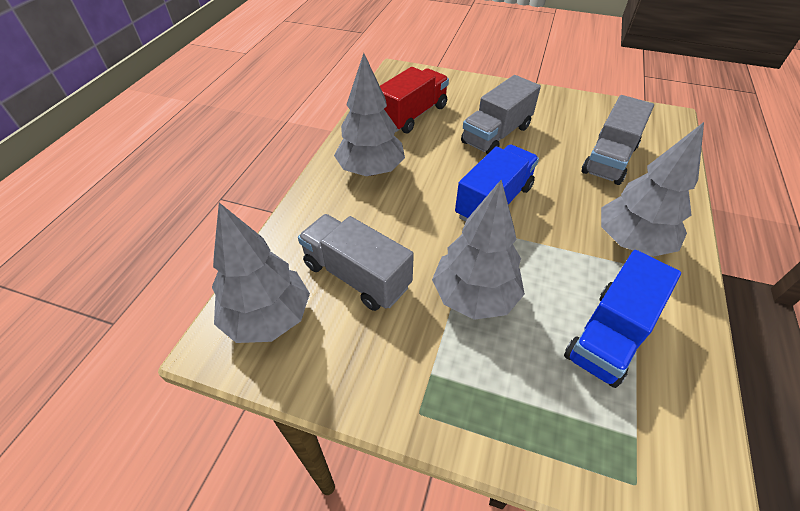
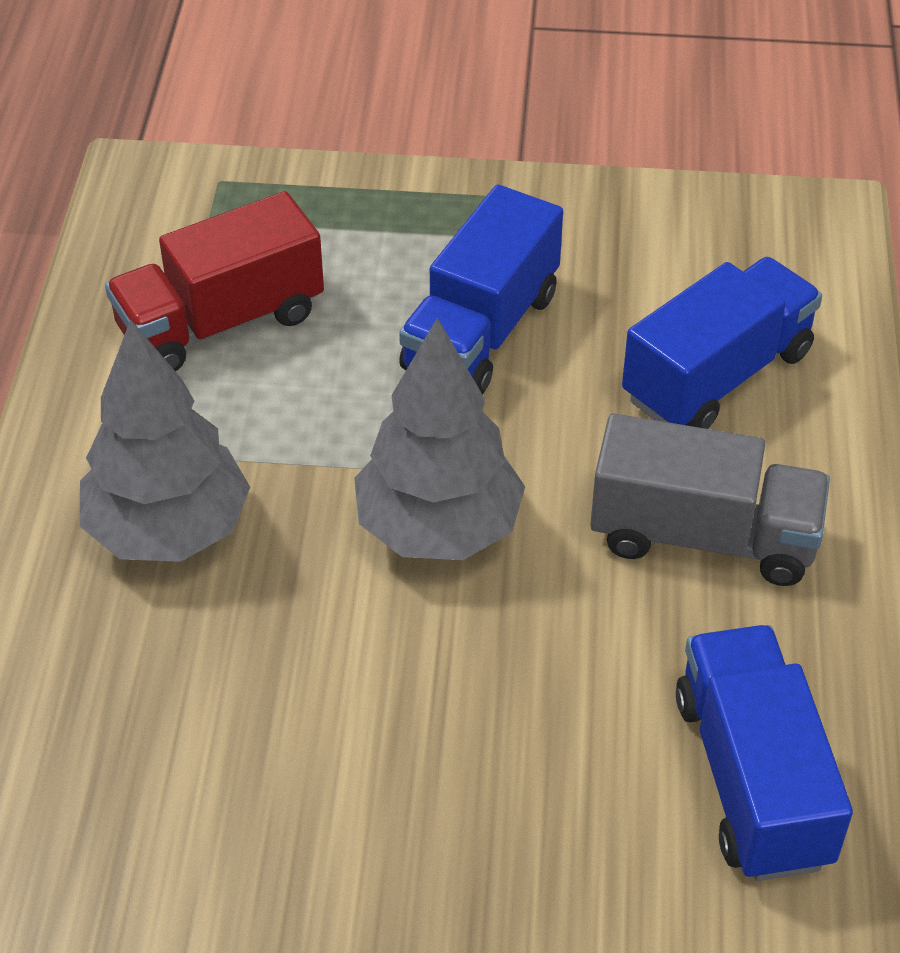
blue truck: 2 -> 3
grey tree: 4 -> 2
grey truck: 3 -> 1

